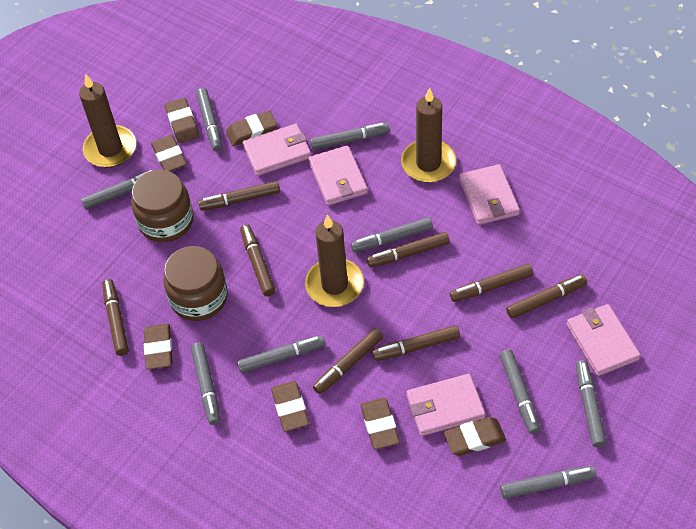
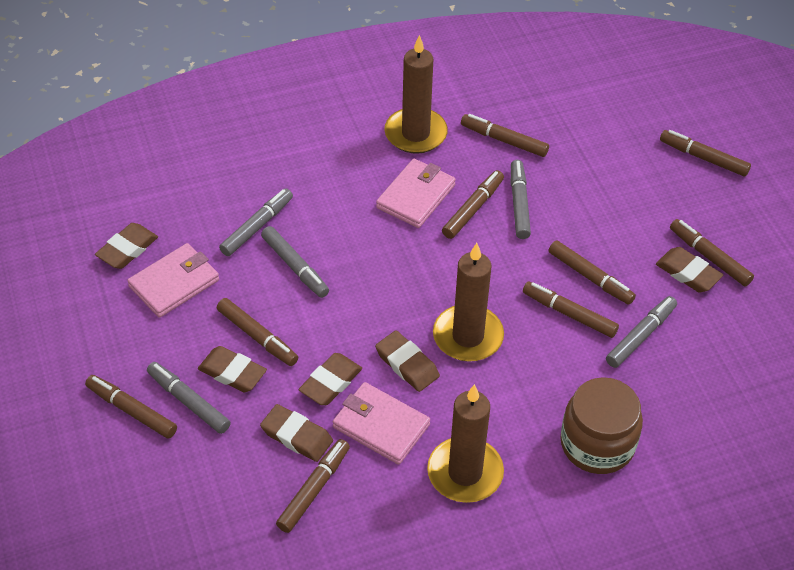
brown eraser: 7 -> 6
brown jar: 2 -> 1
brown marker: 8 -> 9
grey marker: 9 -> 5
pink wallet: 5 -> 3

